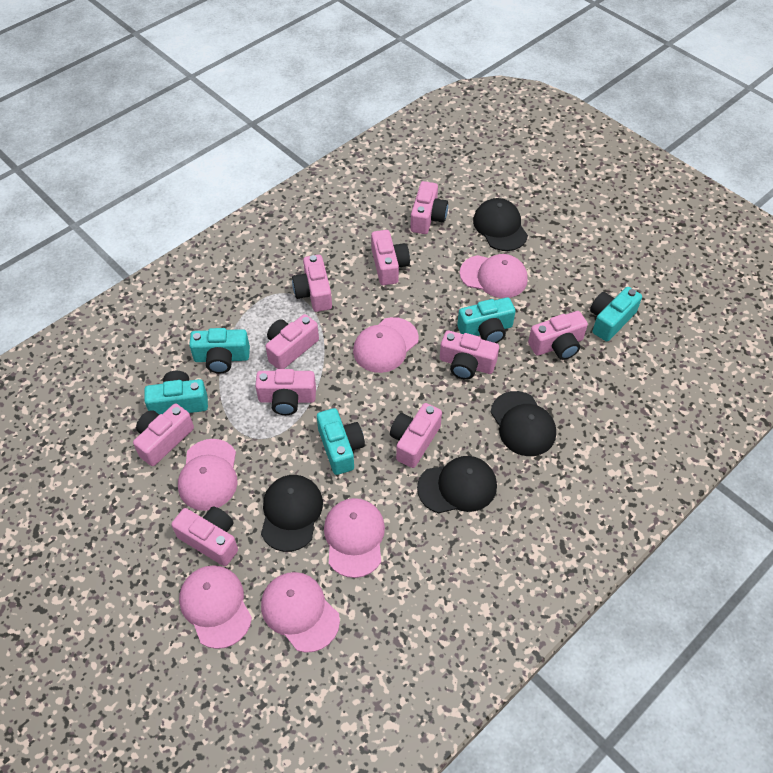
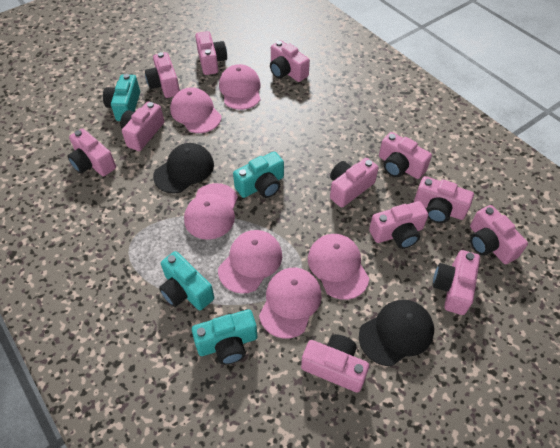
black cap: 4 -> 2
pink camera: 10 -> 12
turquoise camera: 5 -> 4

